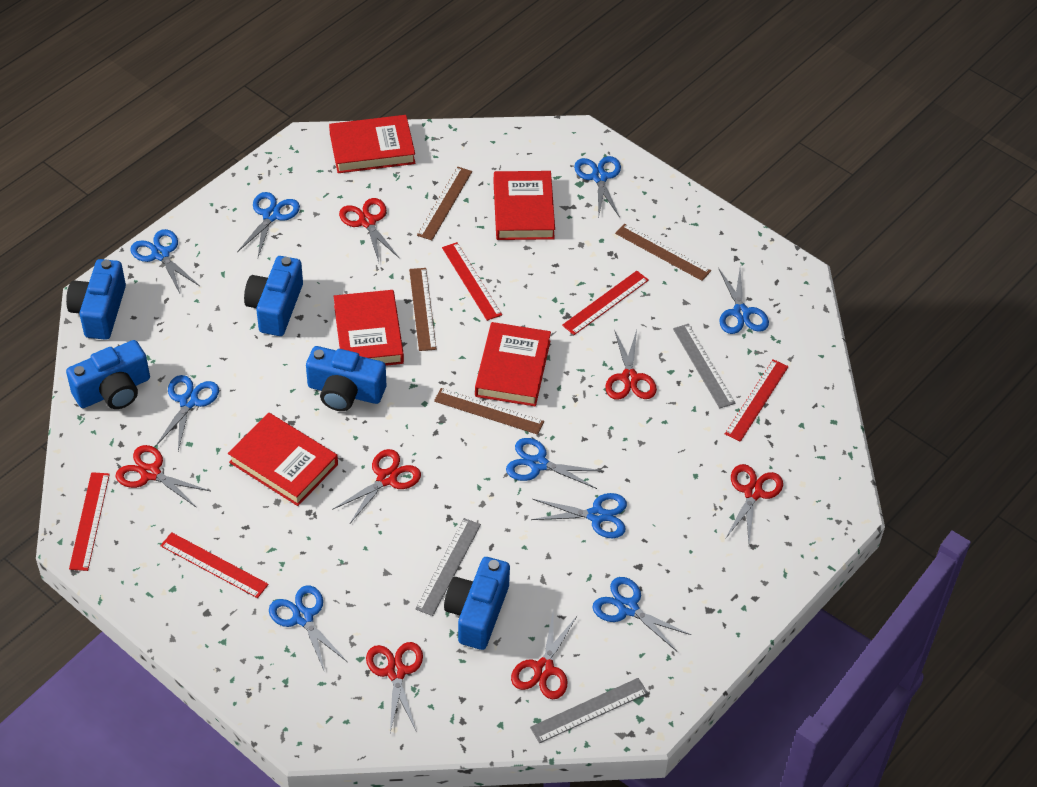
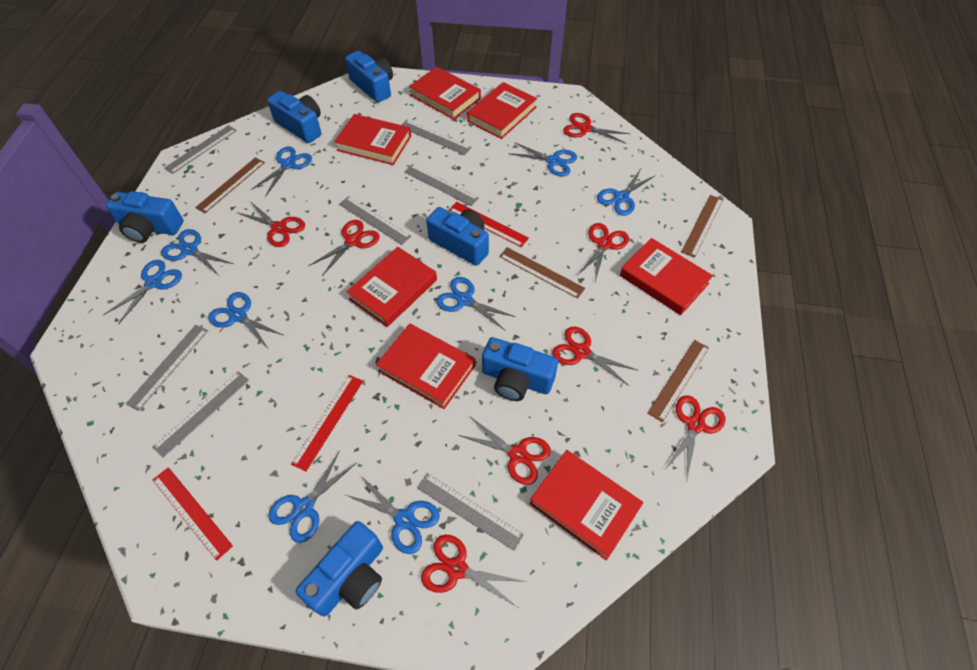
blue camera: 5 -> 6
grey ruler: 3 -> 7
red book: 5 -> 7
red ruler: 5 -> 3
red scissors: 7 -> 8

